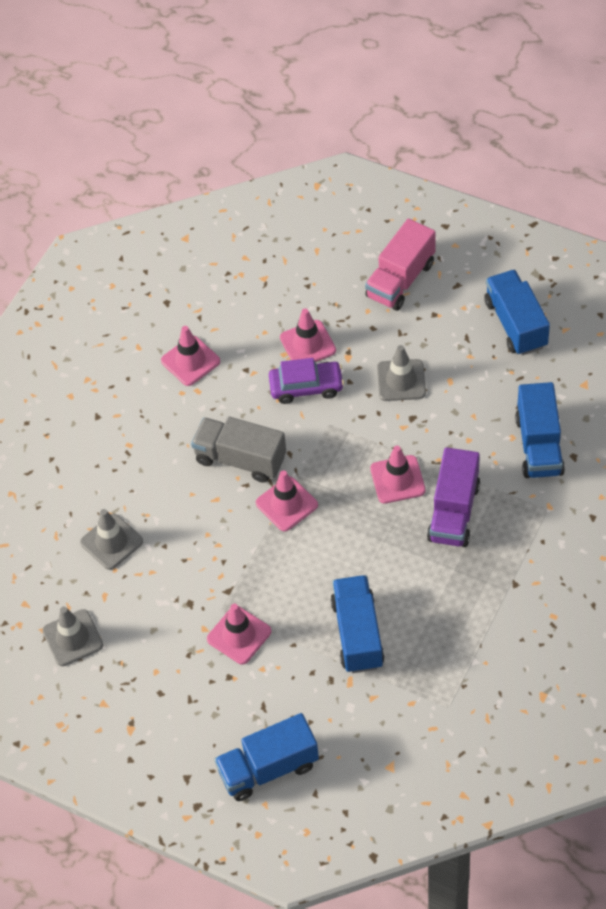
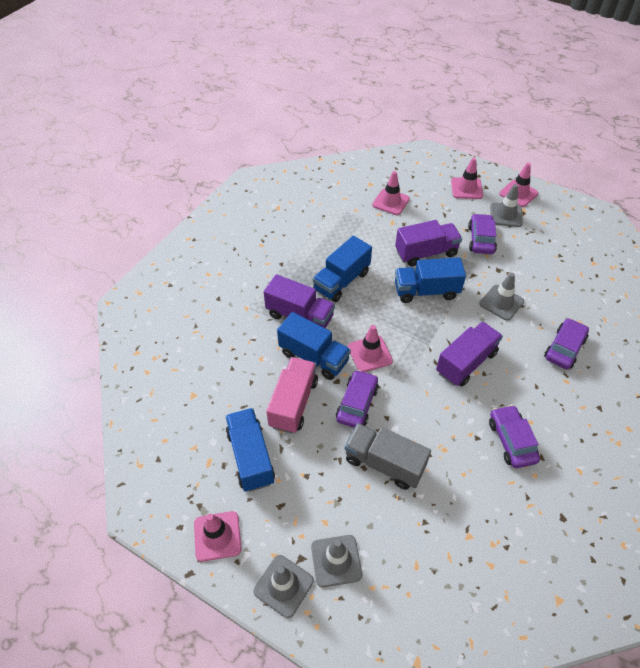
grey traffic cone: 3 -> 4
purple car: 1 -> 4
purple truck: 1 -> 3

